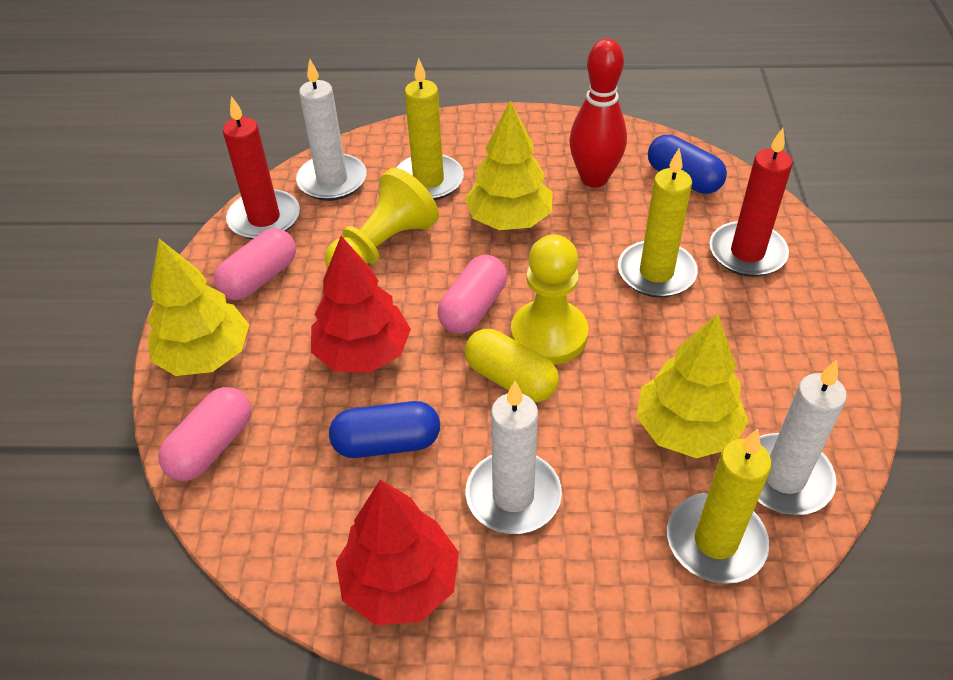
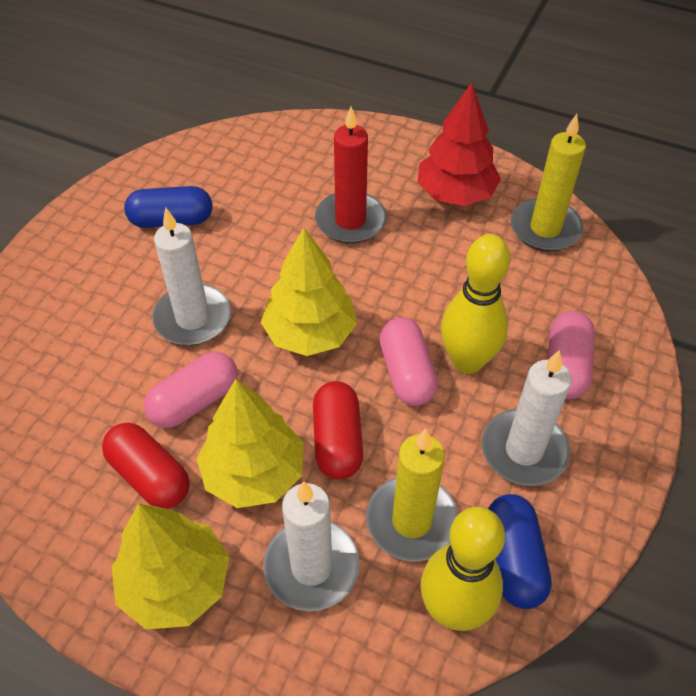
red bowling pin: 1 -> 0
red candle: 2 -> 1
red capsule: 0 -> 2
red tree: 2 -> 1
yellow bowling pin: 0 -> 2
yellow candle: 3 -> 2
yellow capsule: 1 -> 0
yellow pawn: 2 -> 0

